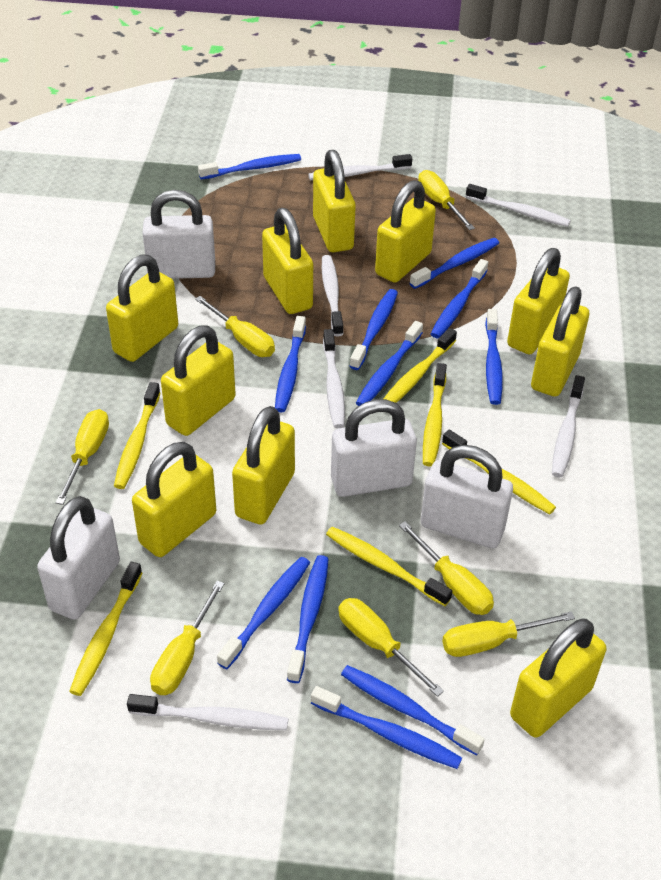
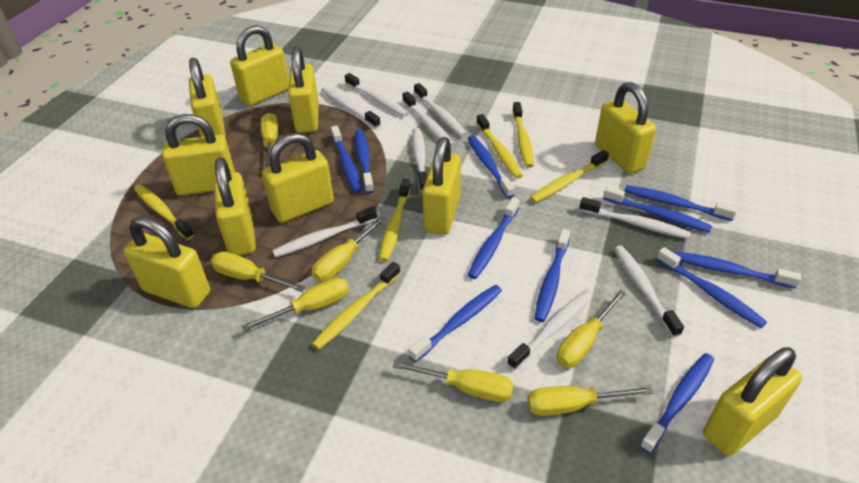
white padlock: 4 -> 0
white toothbrush: 6 -> 9

